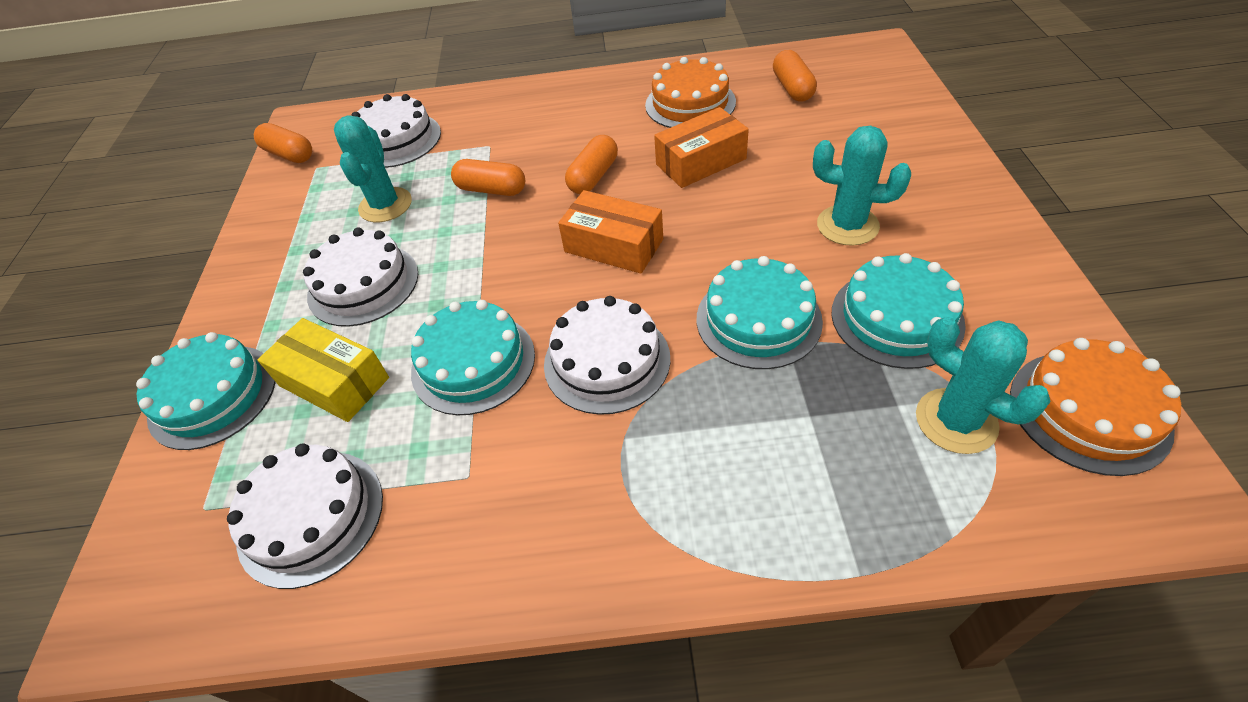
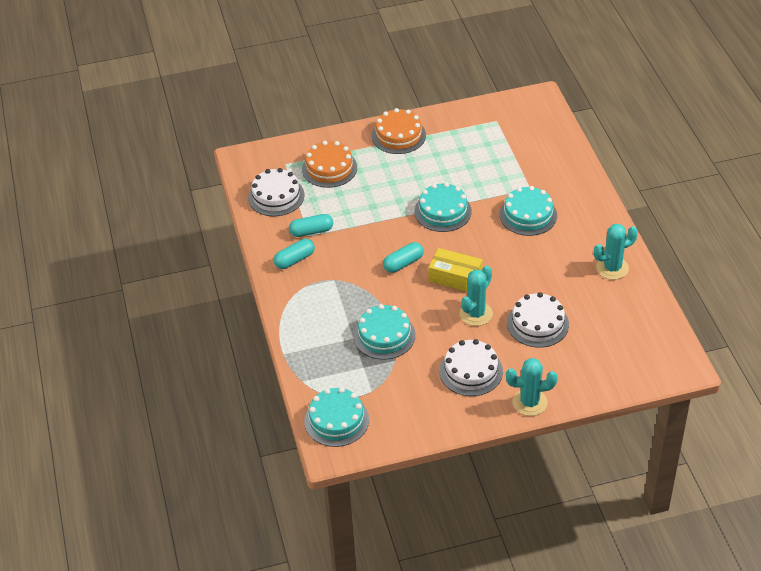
orange box: 2 -> 0
orange capsule: 4 -> 0
turquoise capsule: 0 -> 3
white cake: 4 -> 3

